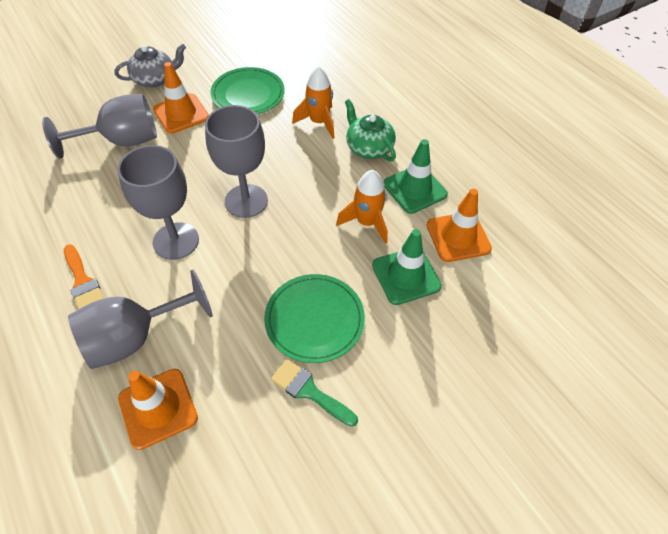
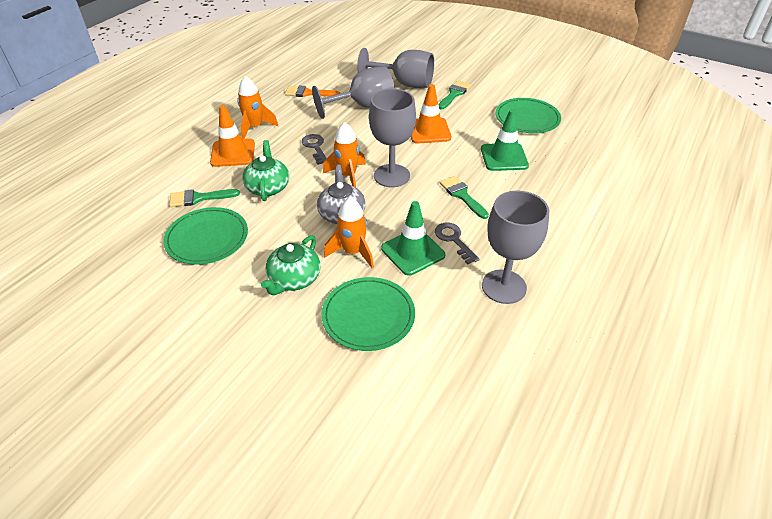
green brush: 1 -> 3
green plate: 2 -> 3
green teapot: 1 -> 2
grey key: 0 -> 2
orange rocket: 2 -> 3
orange traffic cone: 3 -> 2

